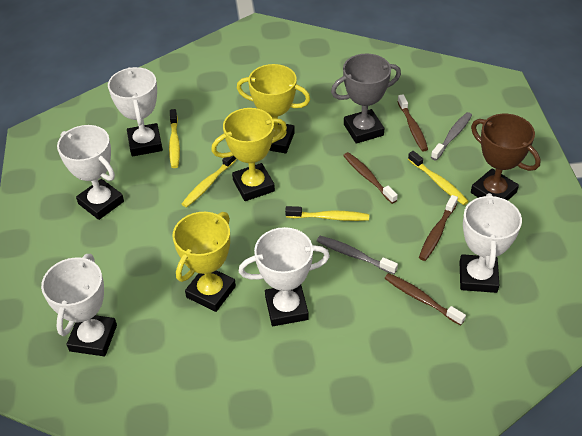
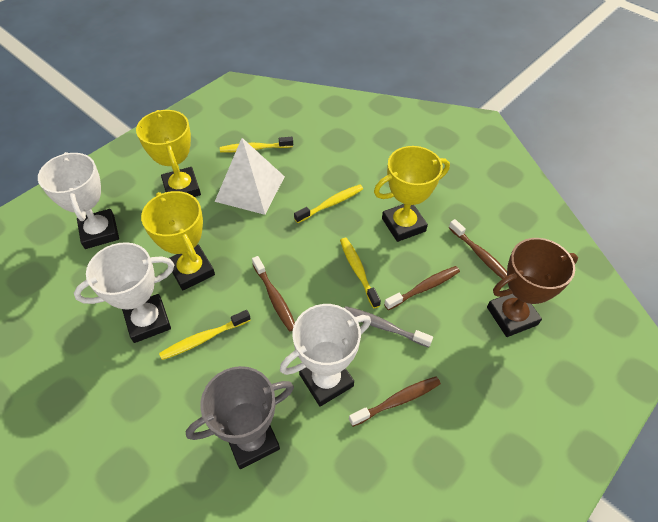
grey toothbrush: 2 -> 1
white pyramid: 0 -> 1
white trophy: 5 -> 3

